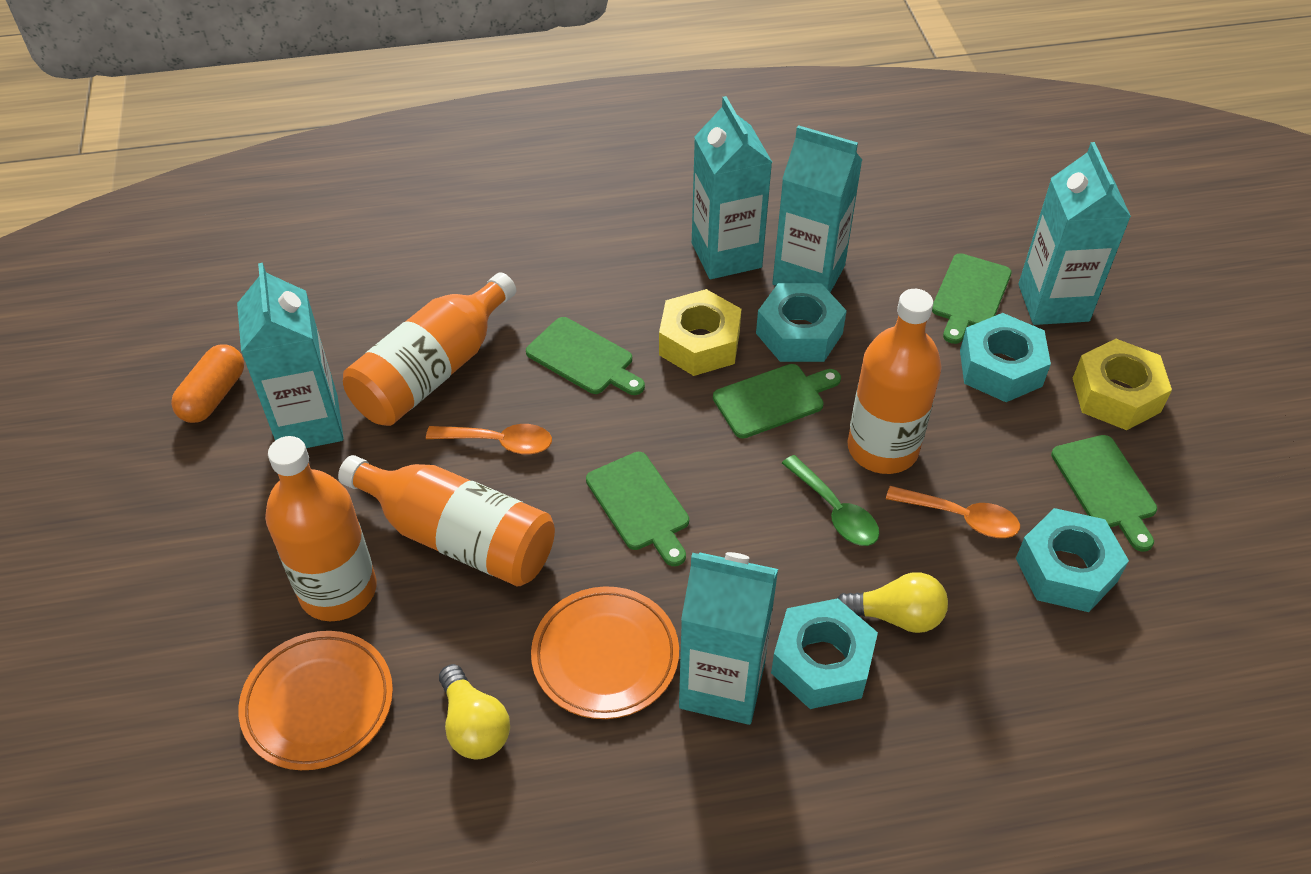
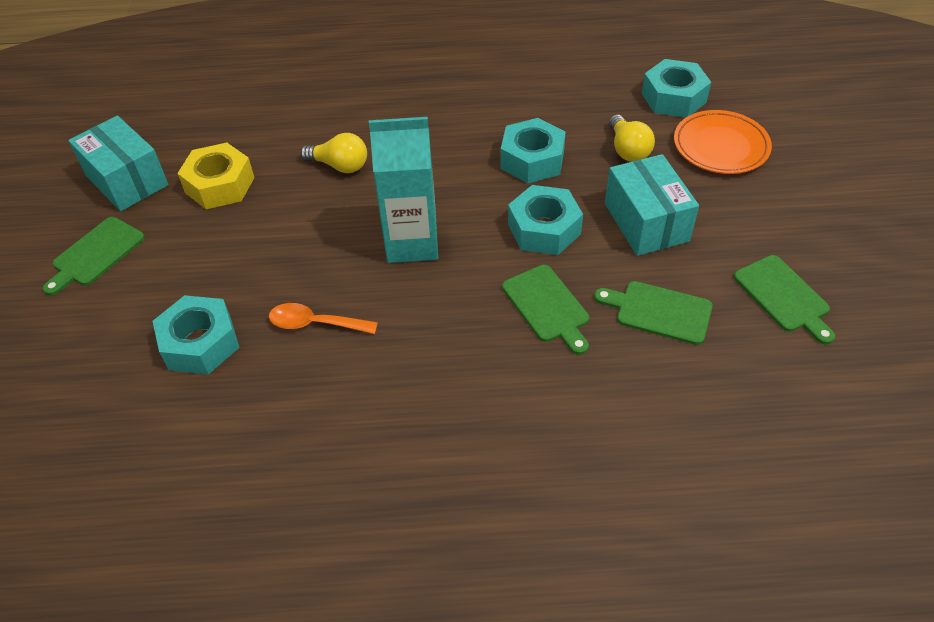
green cutting board: 5 -> 4
green spoon: 1 -> 0
orange bottle: 4 -> 0
orange capsule: 1 -> 0
orange plate: 2 -> 1
orange spoon: 2 -> 1
turquoise box: 0 -> 2
turquoise carton: 5 -> 1
yellow nut: 2 -> 1

